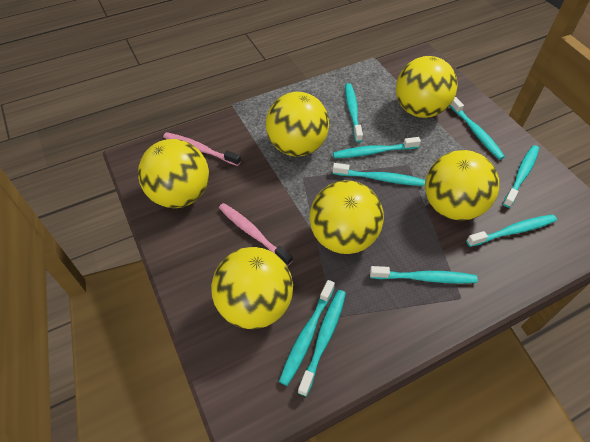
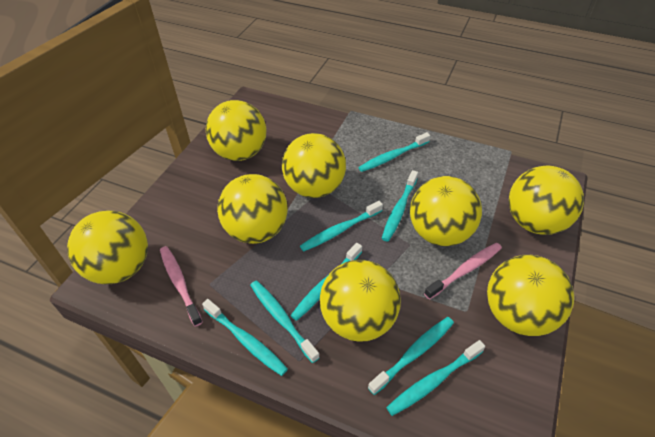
turquoise toothbrush: 9 -> 8
yellow ball: 6 -> 8

